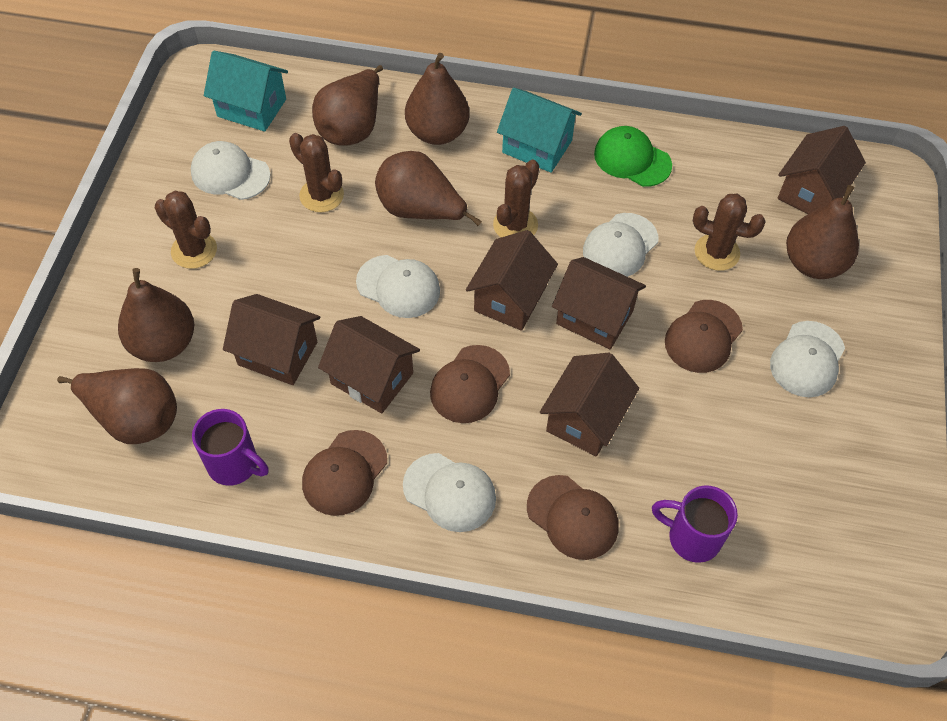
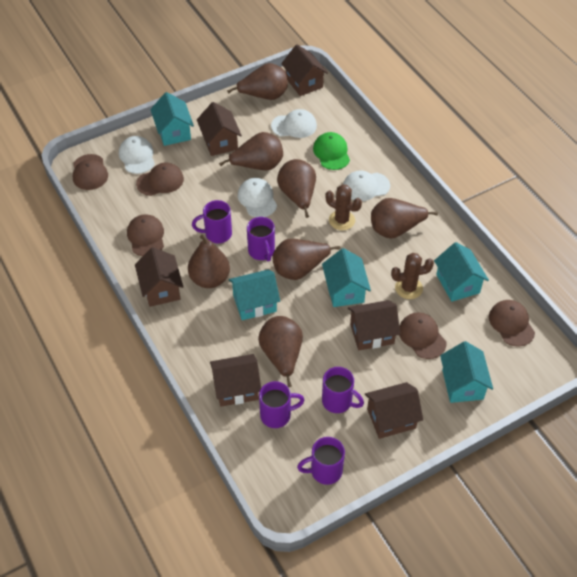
brown cactus: 4 -> 2
brown cap: 4 -> 5
brown pear: 6 -> 7
purple mug: 2 -> 5
turquoise house: 2 -> 5
white cap: 5 -> 4

